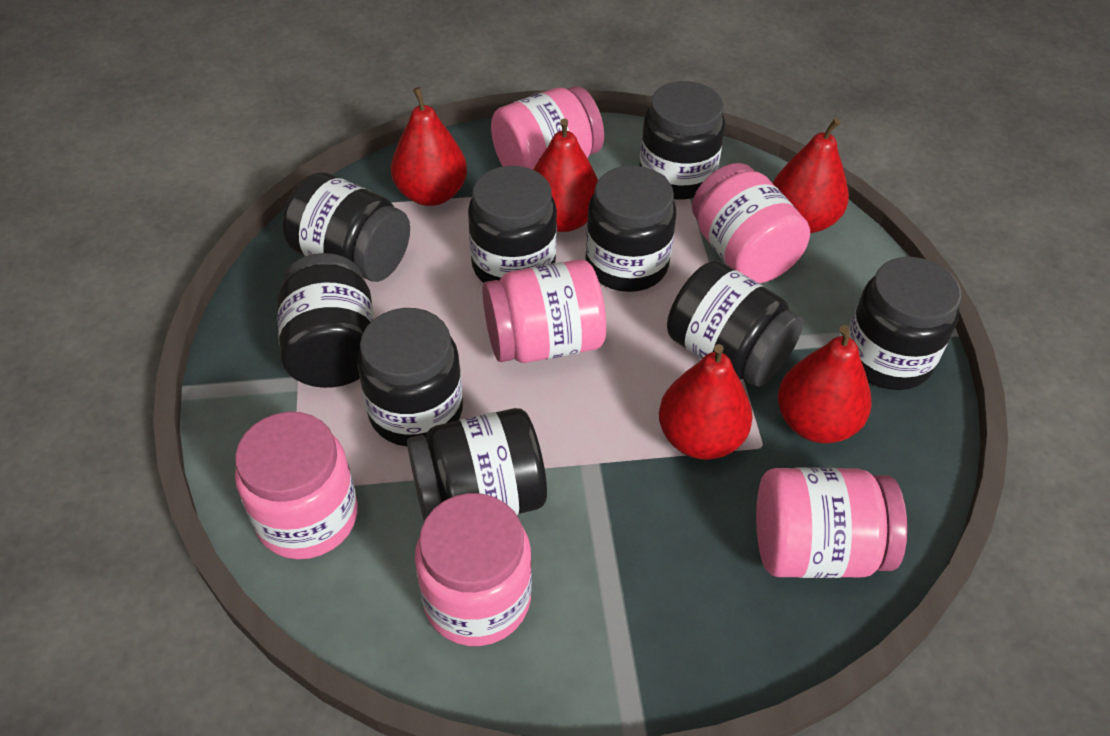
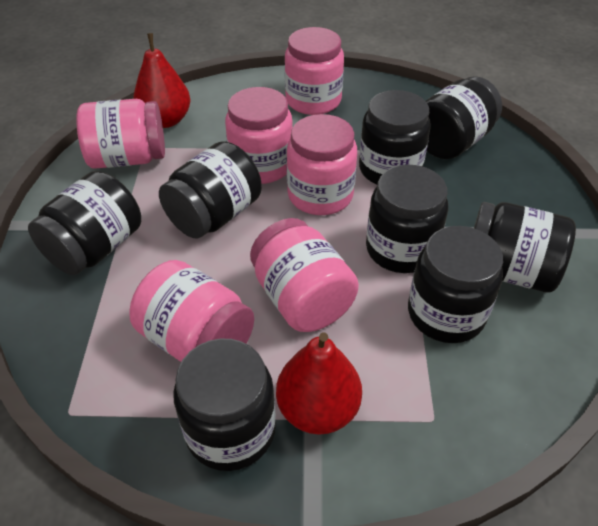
black jar: 9 -> 8
red pear: 5 -> 2

